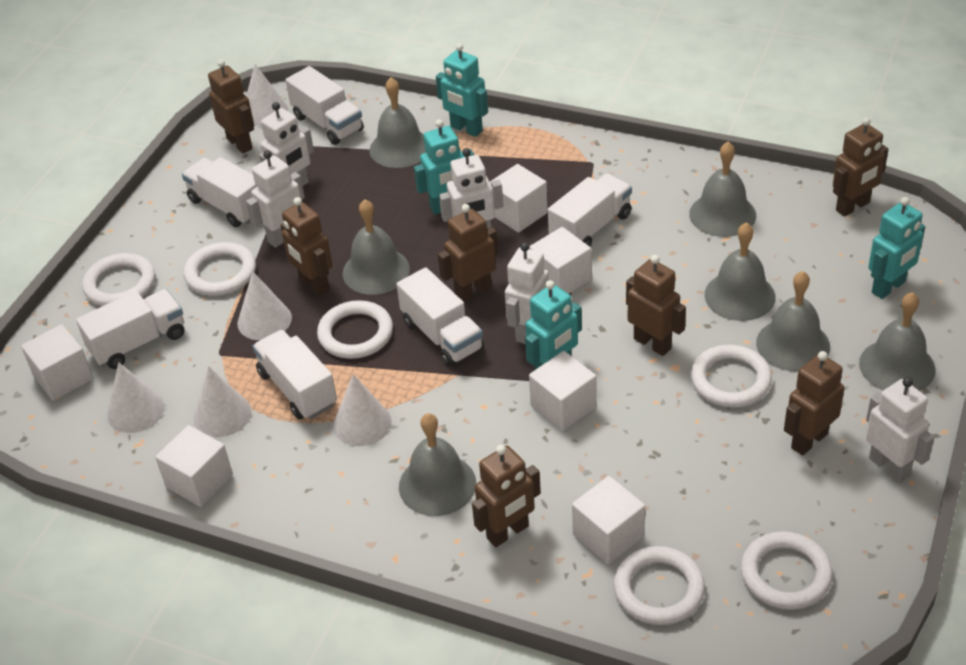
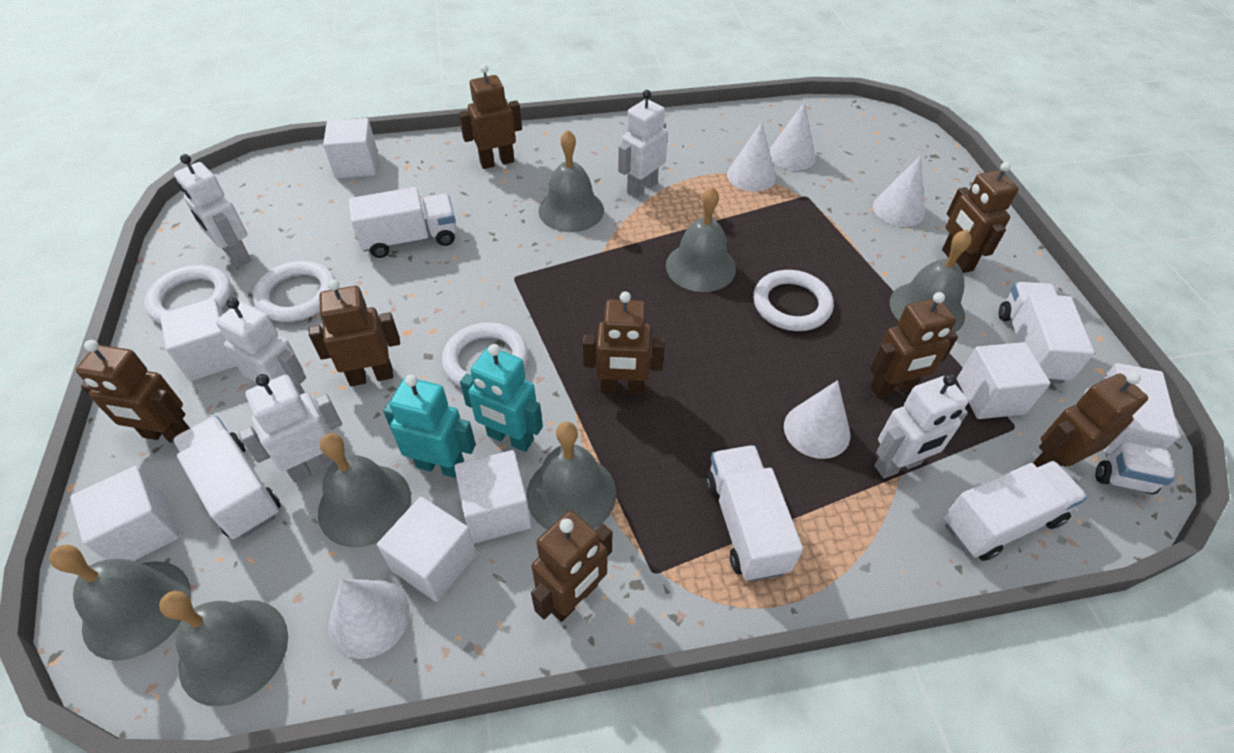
brown robot: 7 -> 8
turquoise robot: 4 -> 2
white ring: 6 -> 4

